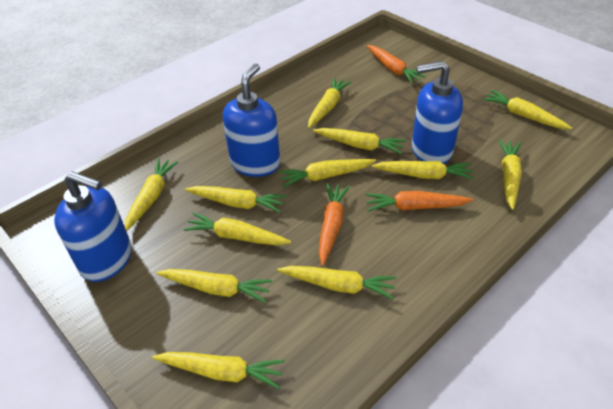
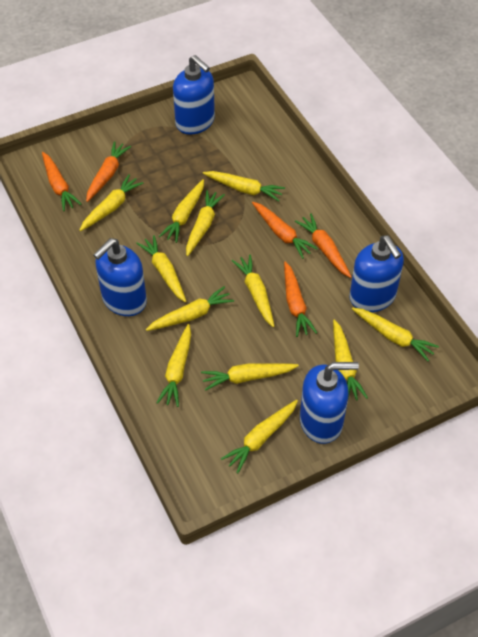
blue soap dispenser: 3 -> 4
orange carrot: 3 -> 5

